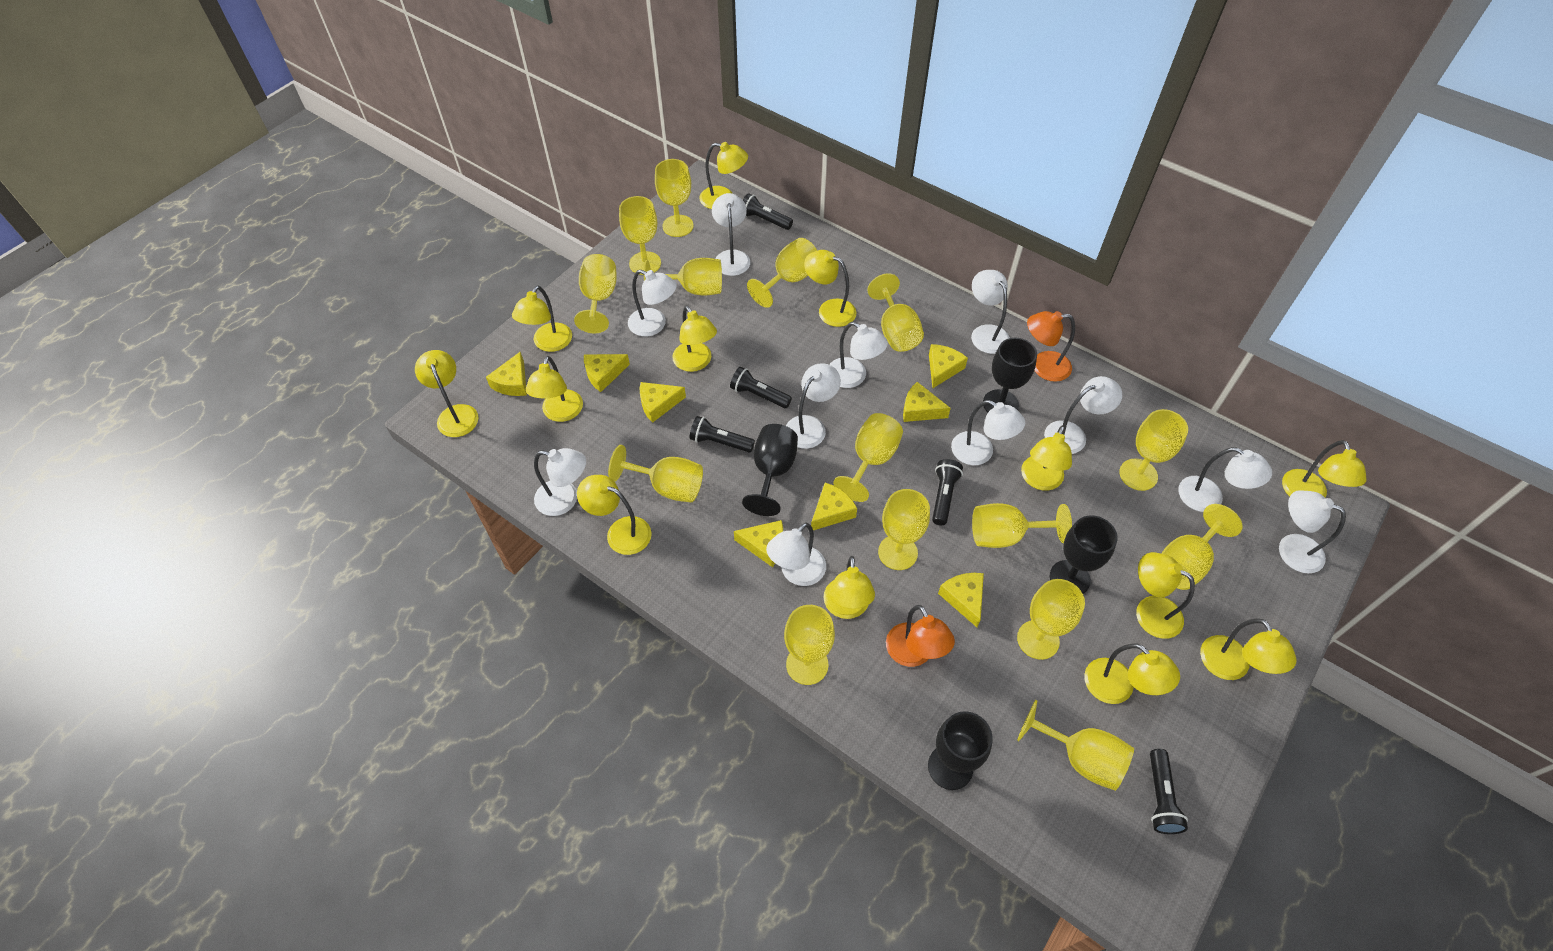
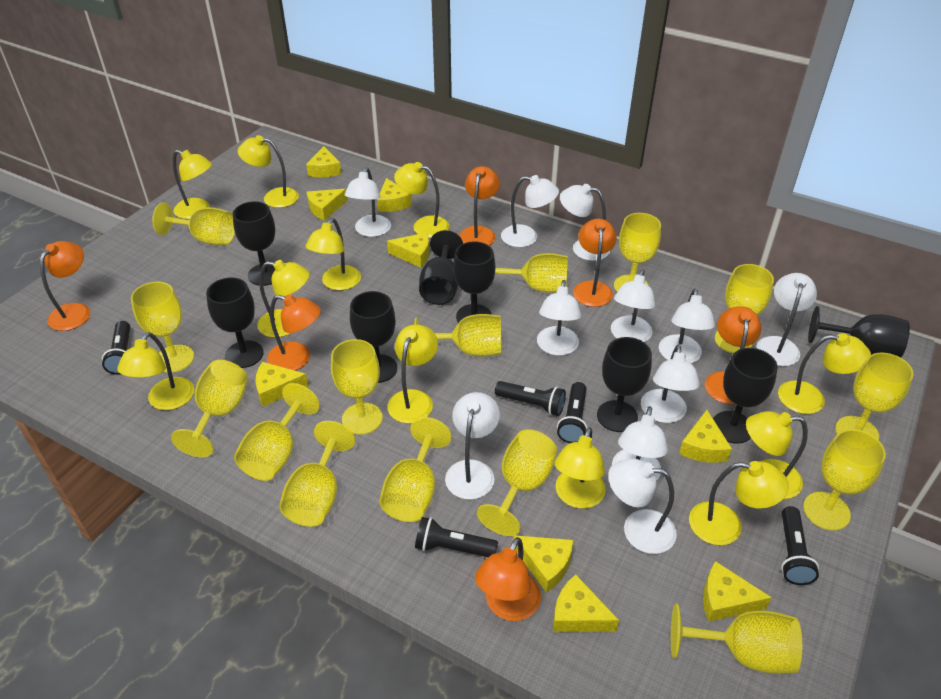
black goblet: 4 -> 8
orange lamp: 2 -> 6
yellow cheese: 8 -> 9
yellow lamp: 13 -> 11

